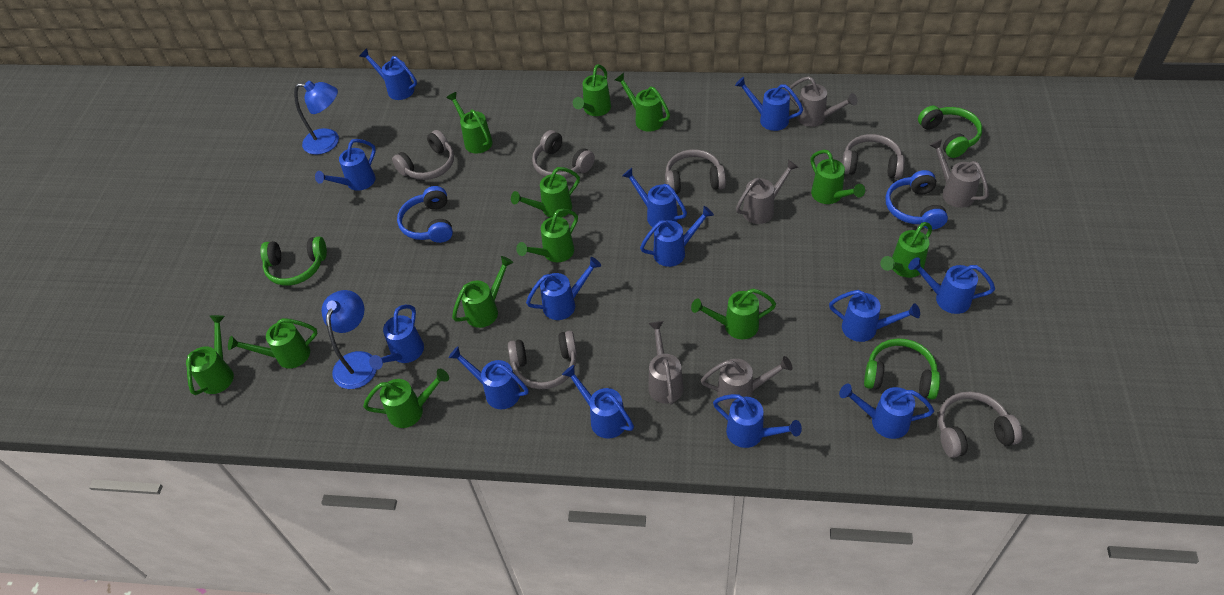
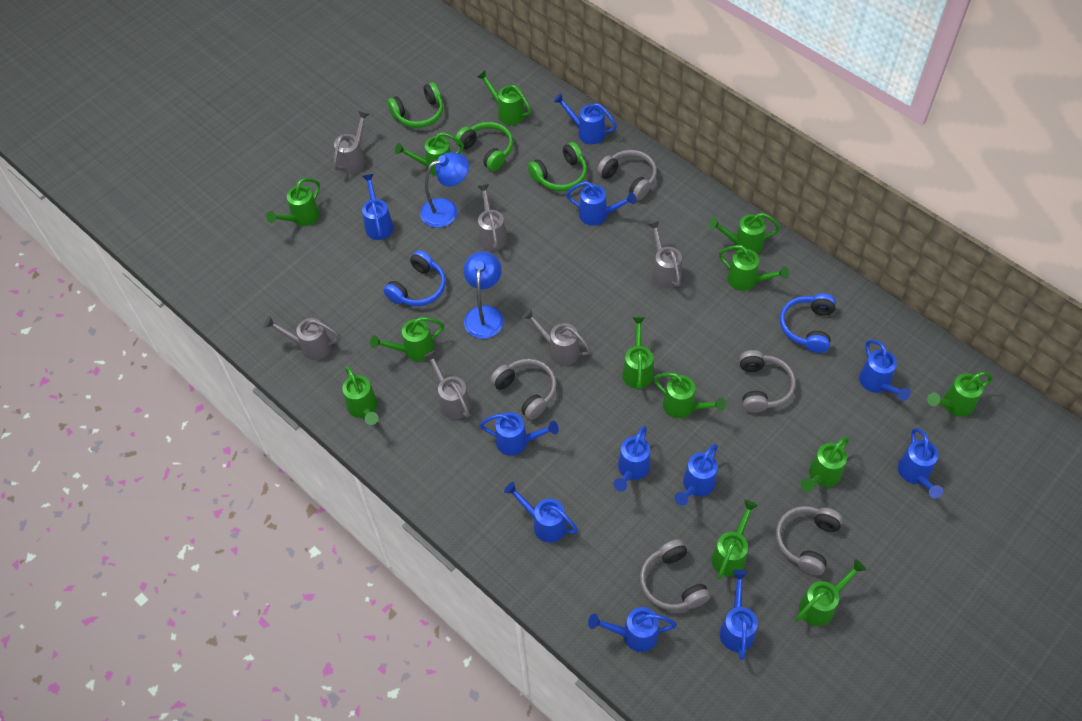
blue watering can: 13 -> 11
green watering can: 12 -> 13
grey headphones: 6 -> 5
grey watering can: 5 -> 6

